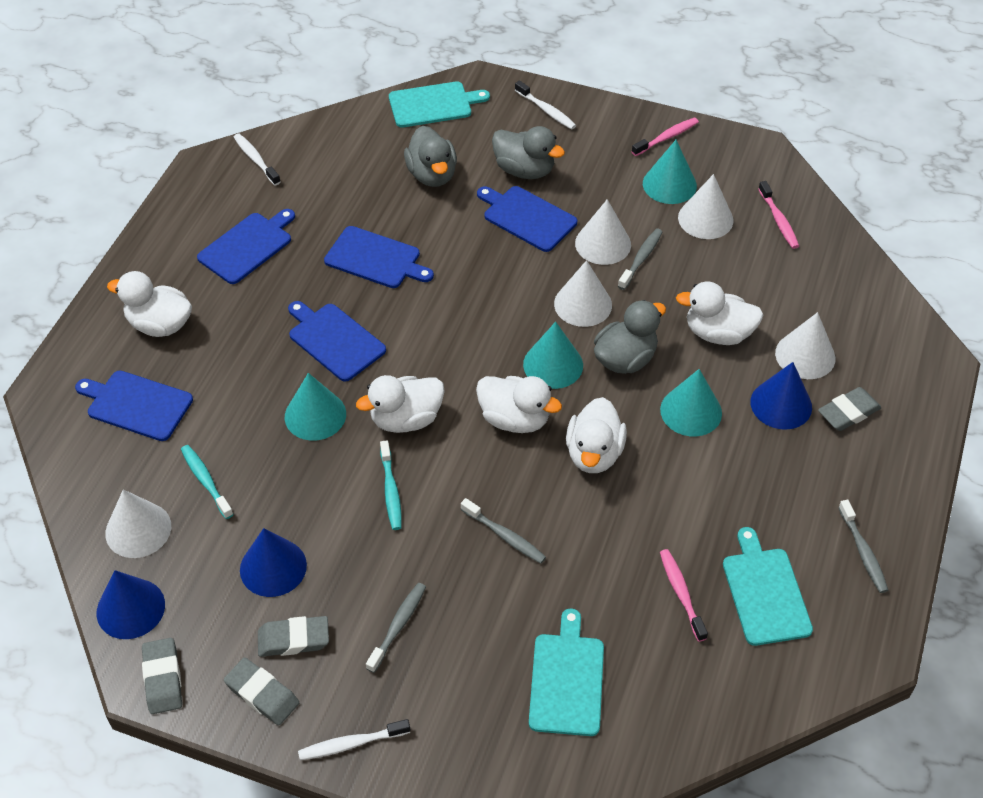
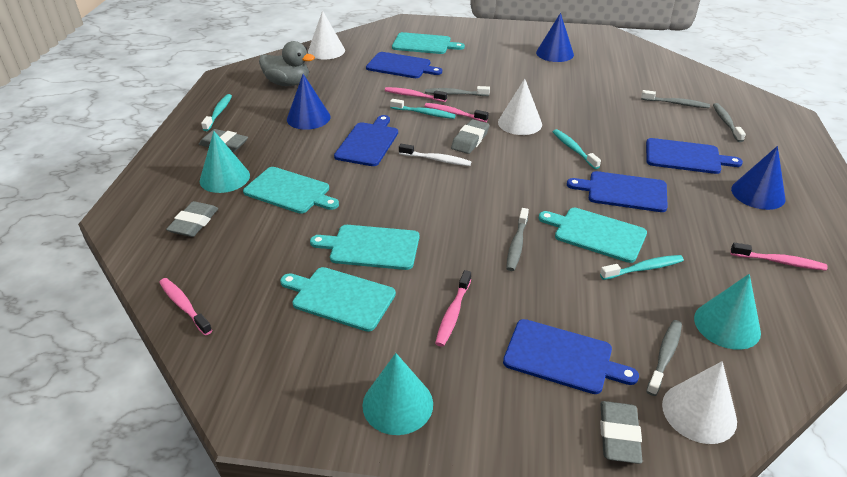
grey duck: 3 -> 1
grey toothbrush: 4 -> 5
pink toothbrush: 3 -> 5
turquoise cone: 4 -> 3
turquoise cutting board: 3 -> 5
turquoise toothbrush: 2 -> 4
white cone: 5 -> 3
white duck: 5 -> 0
white toothbrush: 3 -> 1

